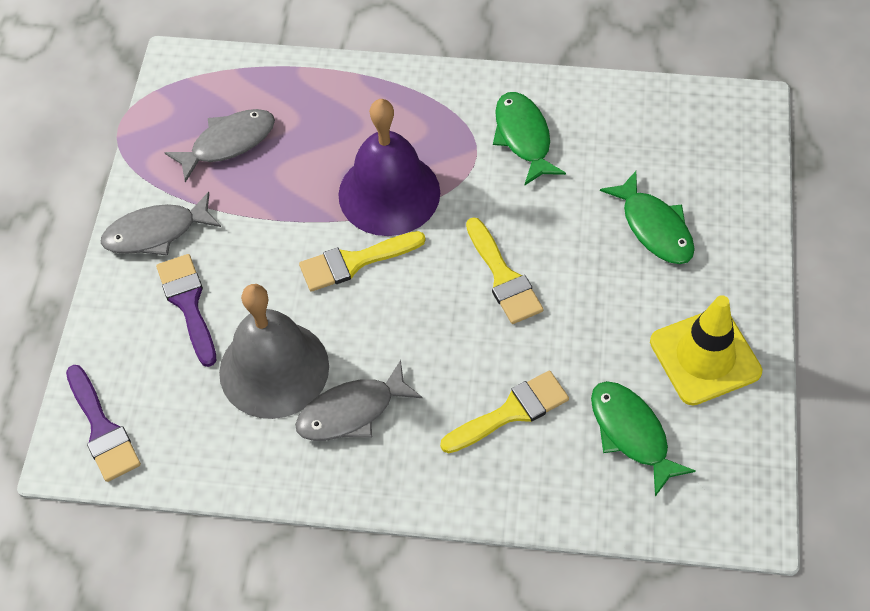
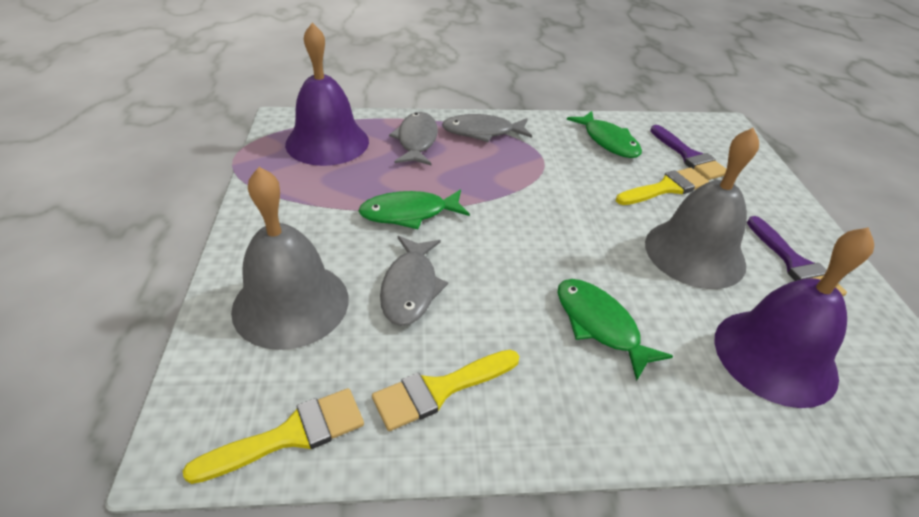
grey bell: 1 -> 2
purple bell: 1 -> 2
yellow traffic cone: 1 -> 0

